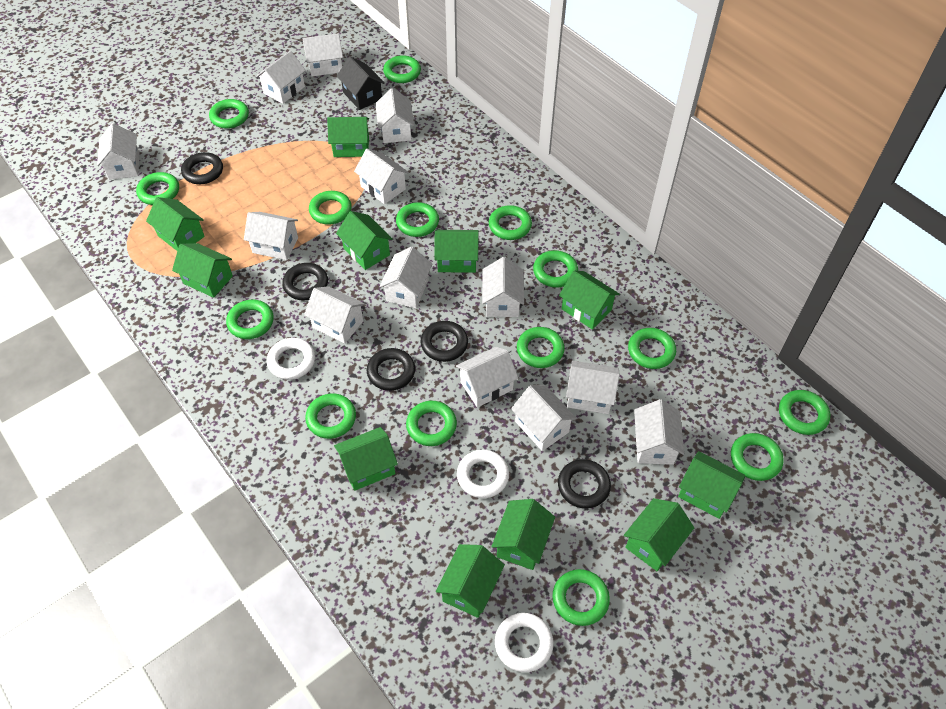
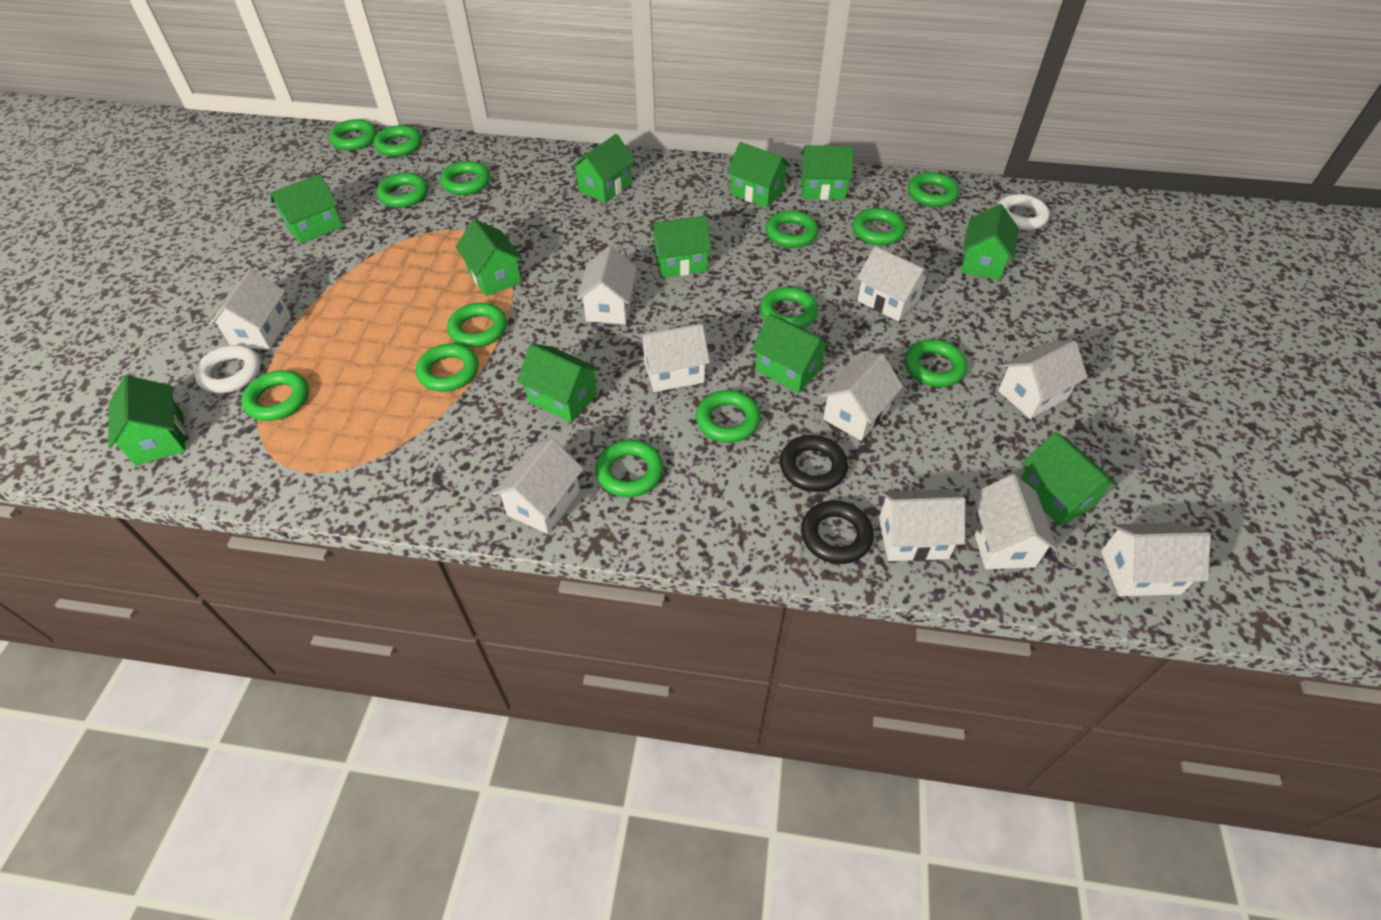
black house: 1 -> 0
black ring: 5 -> 2
green ring: 15 -> 14
white house: 13 -> 10
white ring: 3 -> 2

